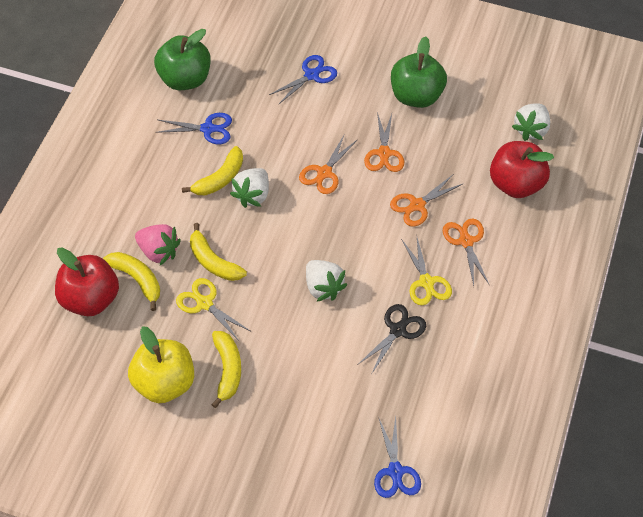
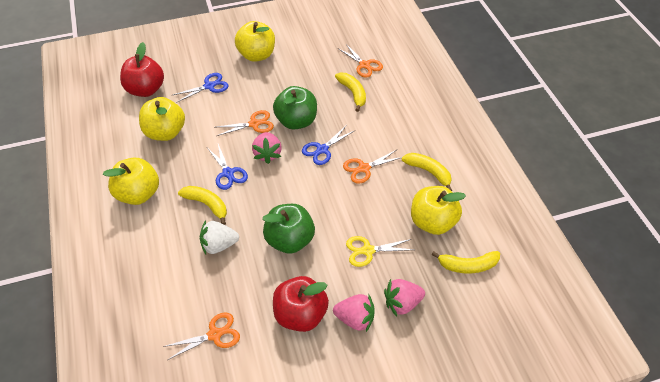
black scissors: 1 -> 0
pink strawberry: 1 -> 3
white strawberry: 3 -> 1
yellow apple: 1 -> 4
yellow scissors: 2 -> 1

